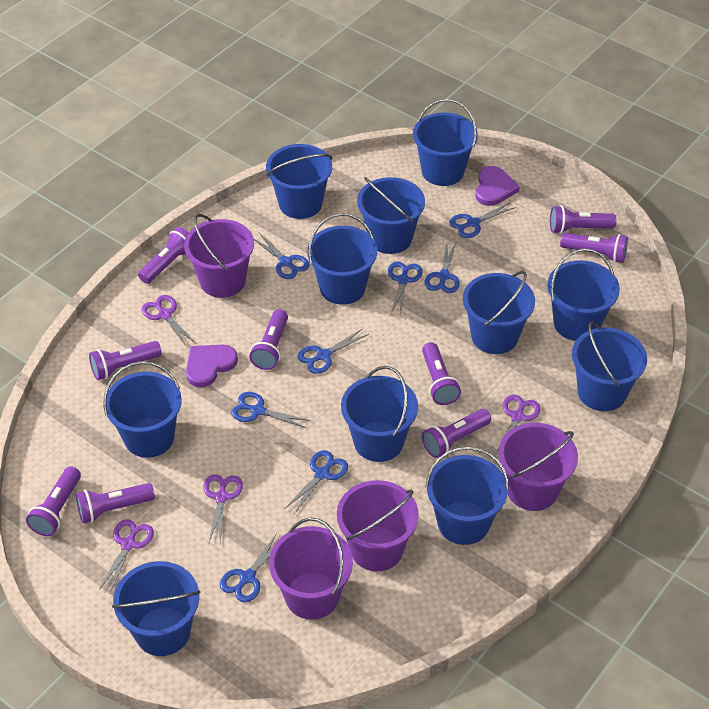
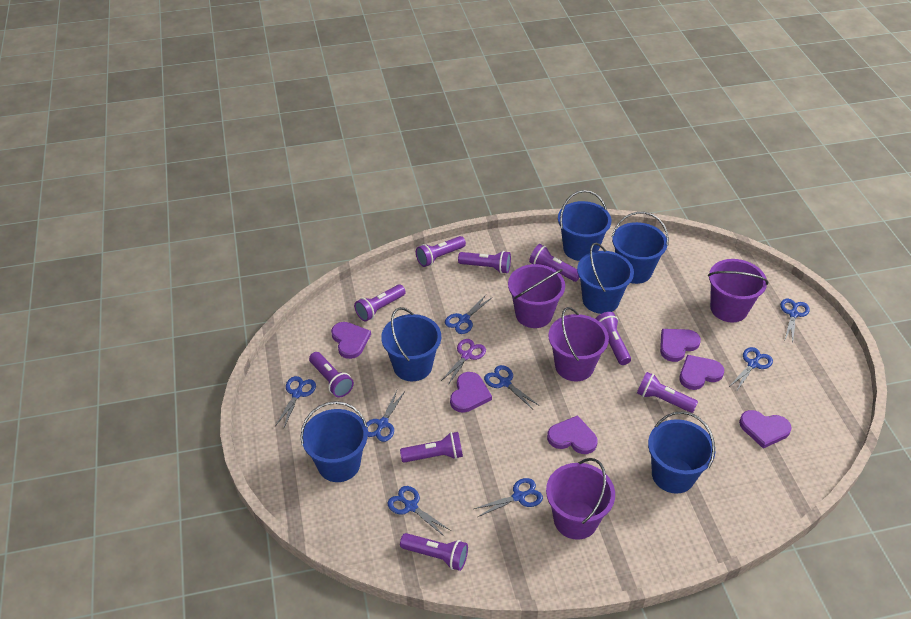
blue bucket: 11 -> 6
purple heart: 2 -> 6
purple scissors: 4 -> 1

